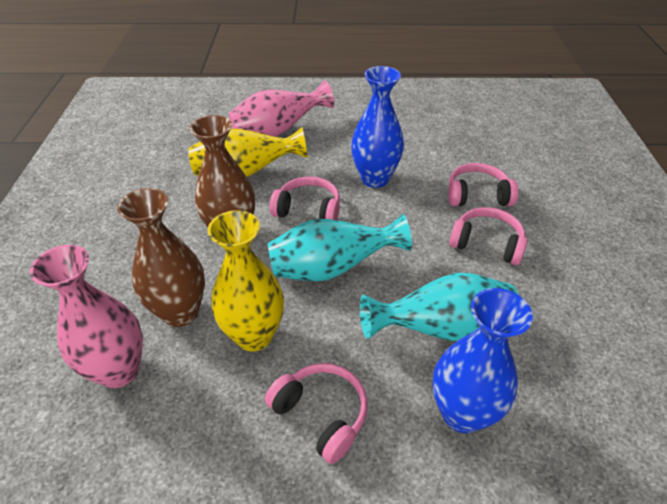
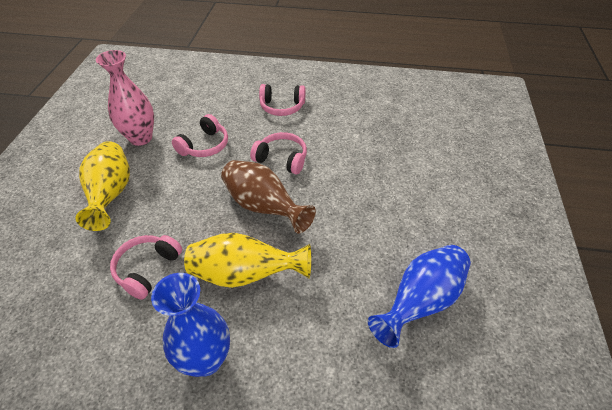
brown vase: 2 -> 1
pink vase: 2 -> 1
turquoise vase: 2 -> 0

